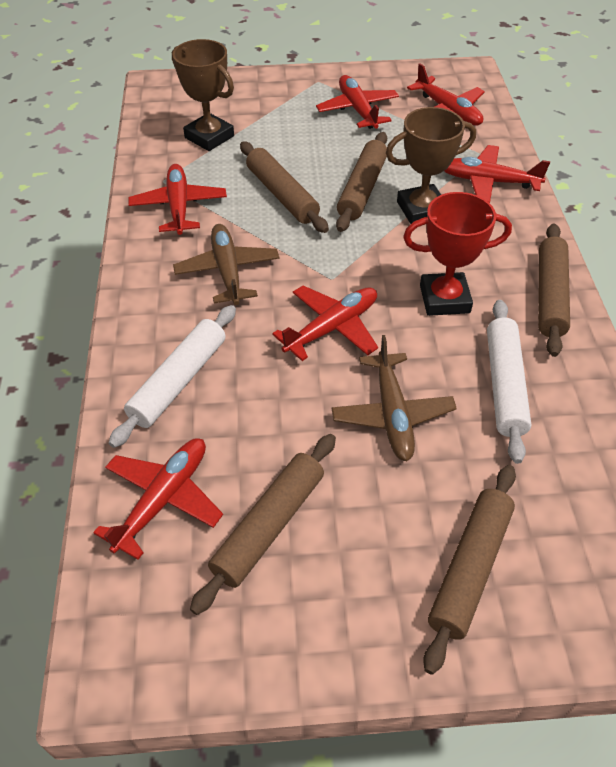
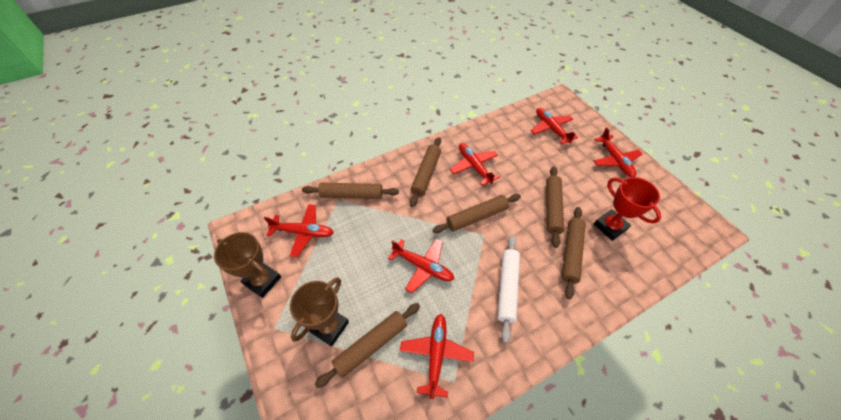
brown plane: 2 -> 0
brown rolling pin: 5 -> 6
white rolling pin: 2 -> 1

